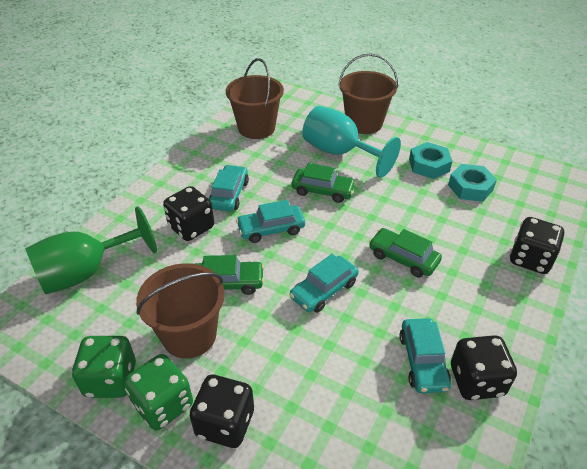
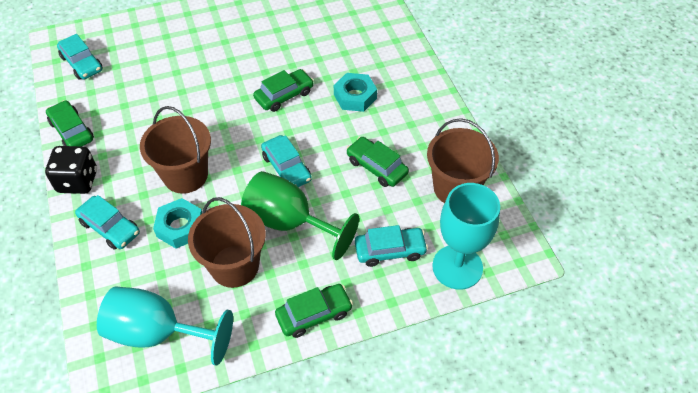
black dice: 4 -> 1
green car: 3 -> 4
green dice: 2 -> 0
turquoise goblet: 1 -> 2

